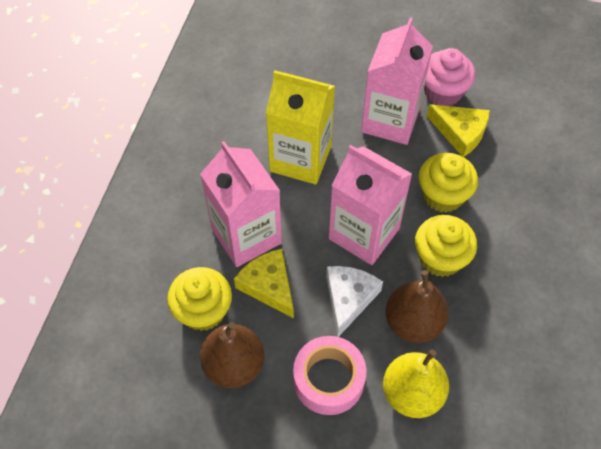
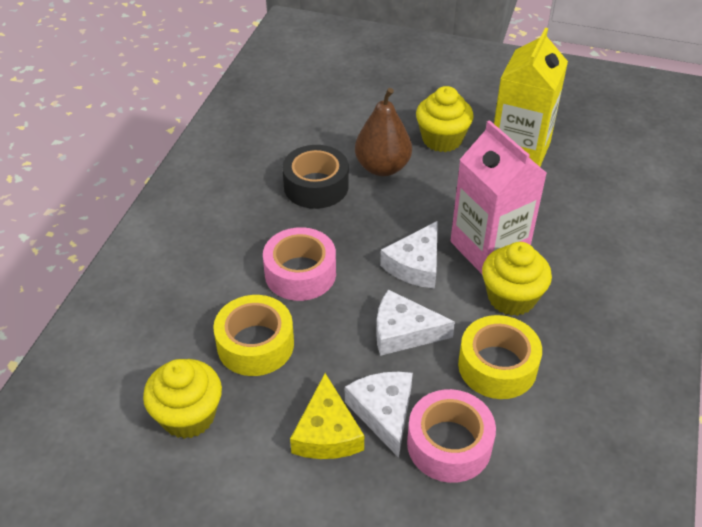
black tape: 0 -> 1
brown pear: 2 -> 1
pink carton: 3 -> 1
pink cupcake: 1 -> 0
pink tape: 1 -> 2
white cheese: 1 -> 3
yellow cheese: 2 -> 1
yellow pear: 1 -> 0
yellow tape: 0 -> 2

